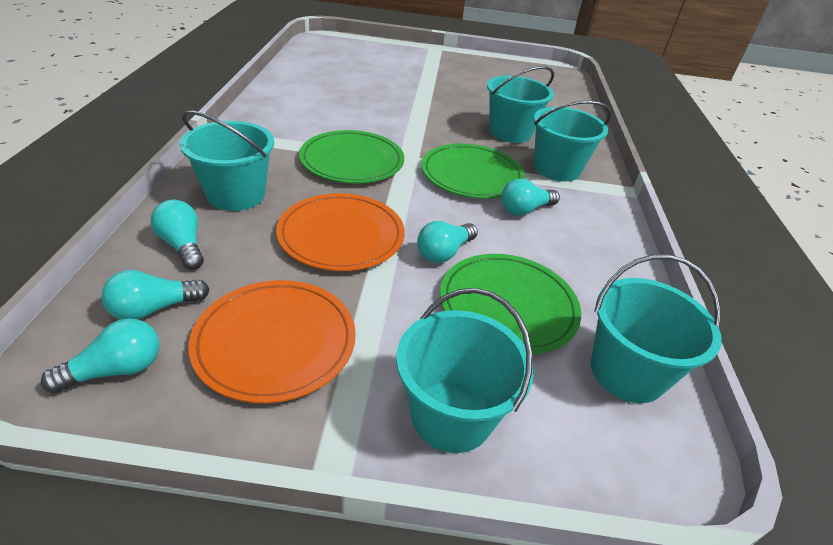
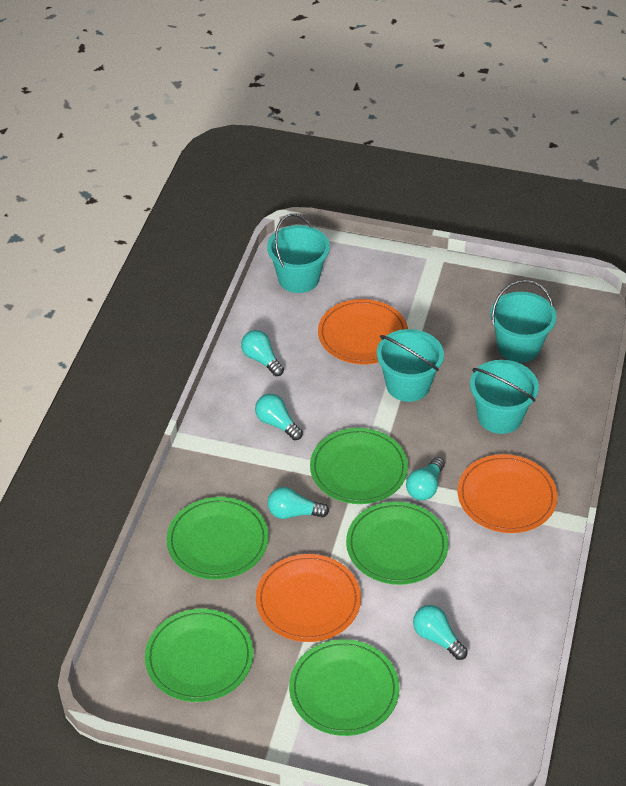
green plate: 3 -> 5
orange plate: 2 -> 3
turquoise bucket: 5 -> 4

